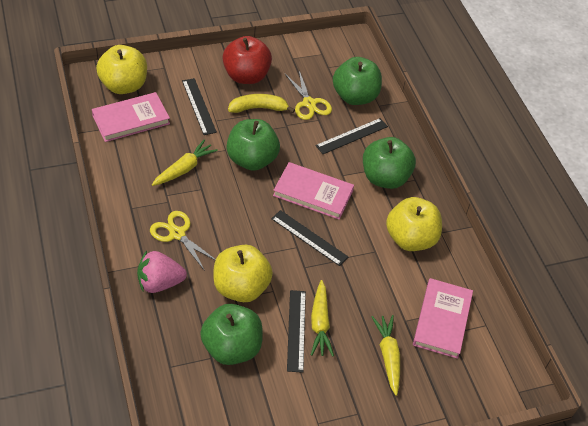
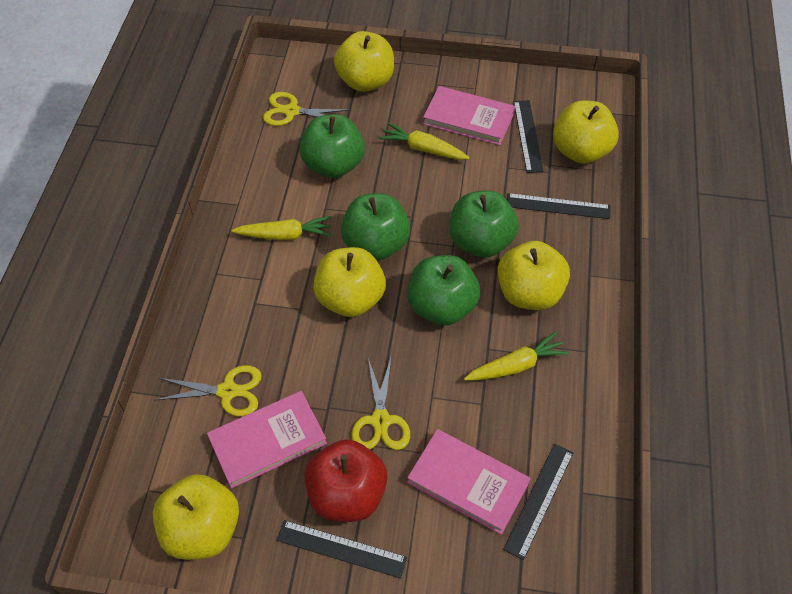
pink strawberry: 1 -> 0
yellow apple: 3 -> 5
yellow banana: 1 -> 0
yellow scissors: 2 -> 3

